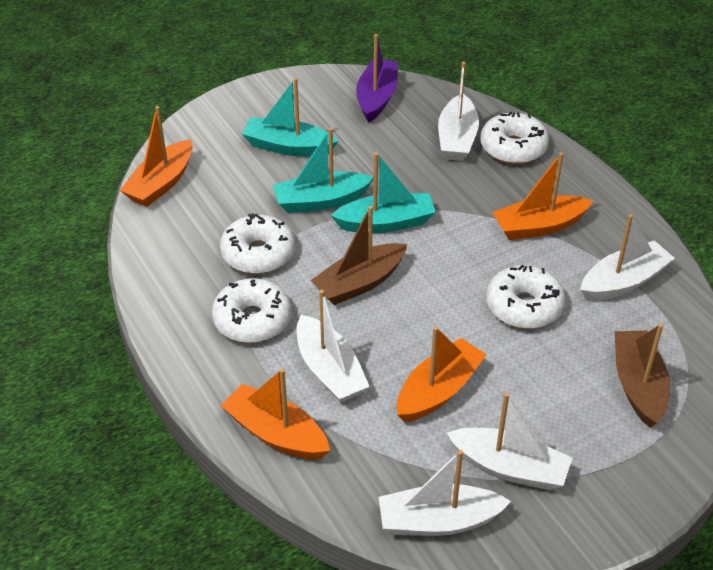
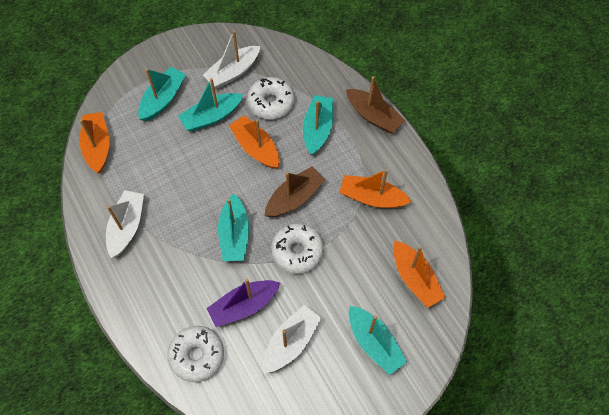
turquoise boat: 3 -> 5
white boat: 5 -> 3
white donut: 4 -> 3

